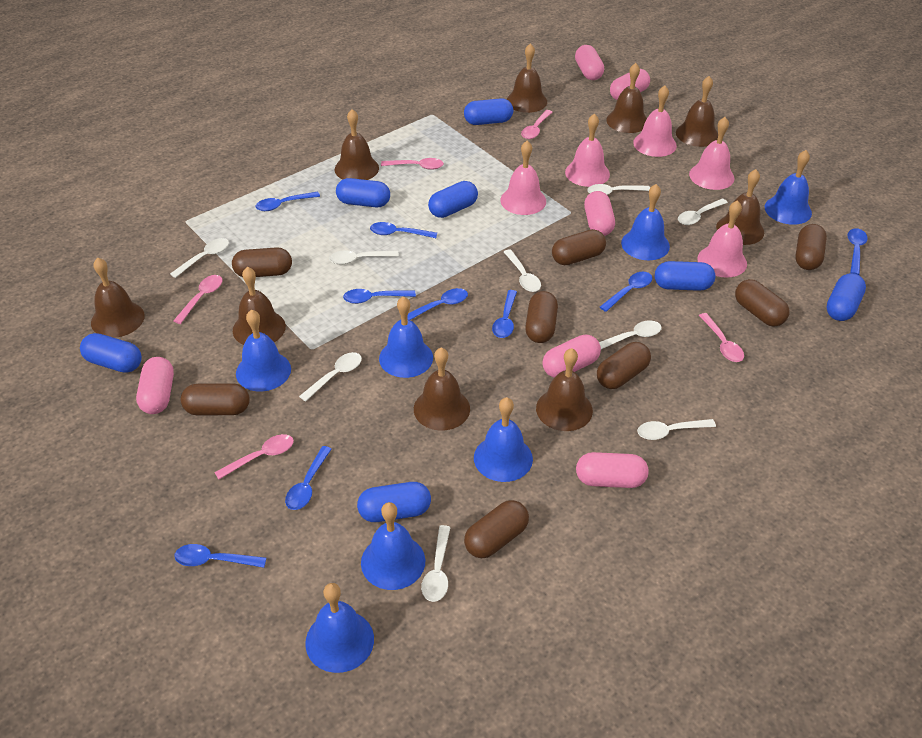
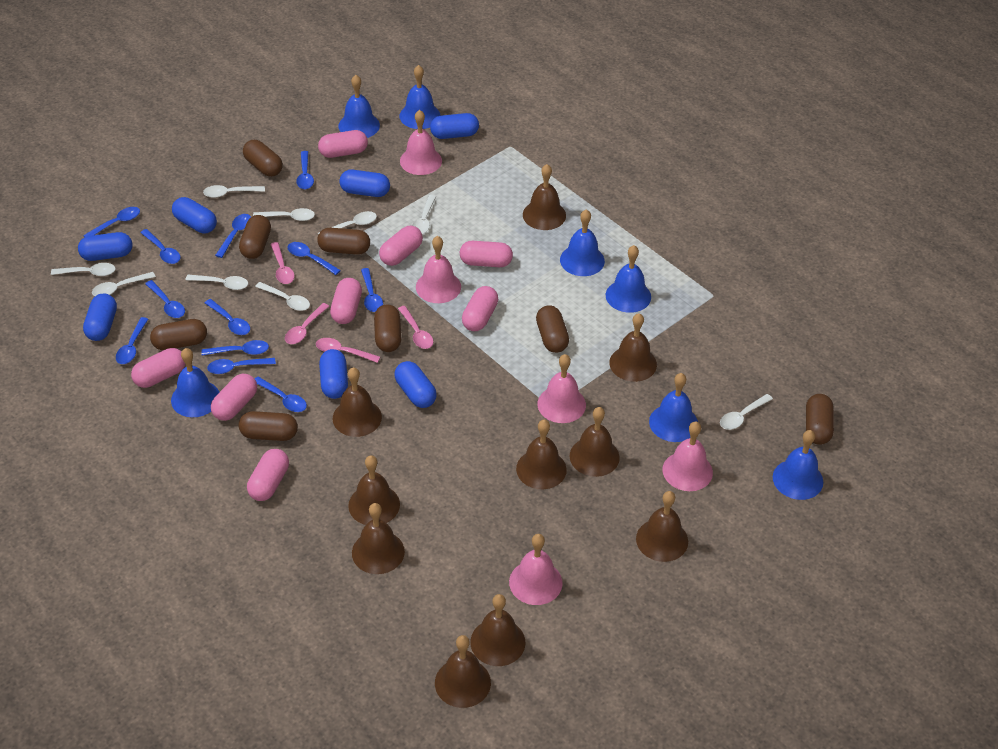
blue spoon: 9 -> 12
brown bell: 9 -> 10
pink capsule: 6 -> 8
pink spoon: 5 -> 4

